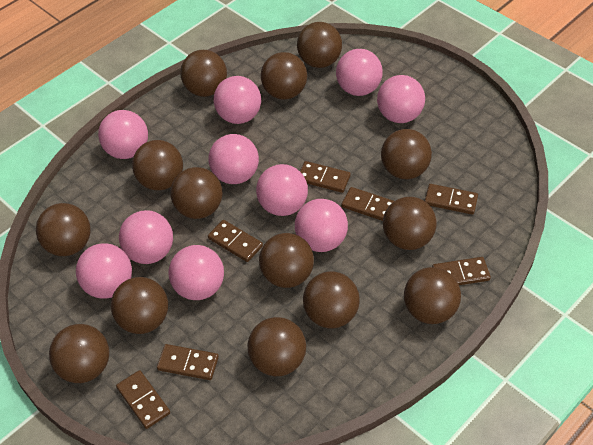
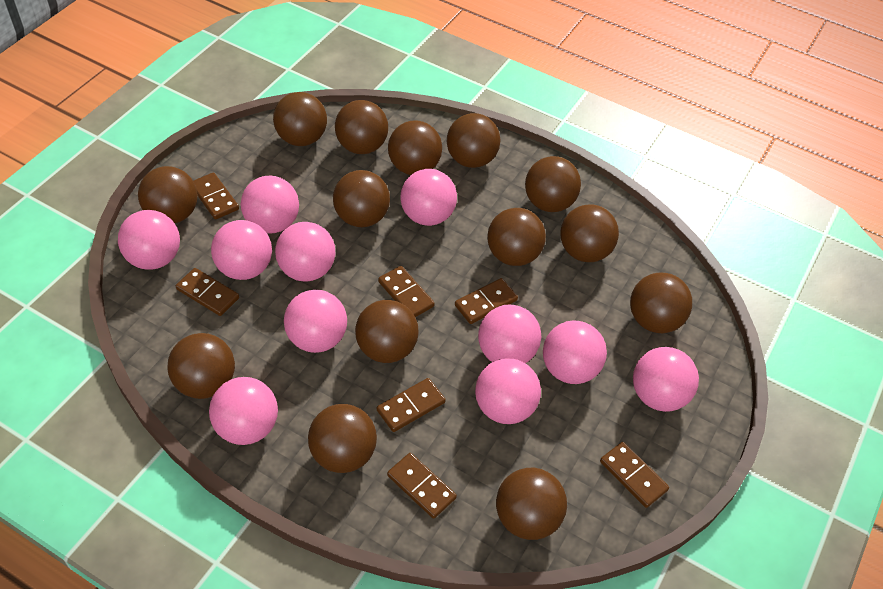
pink ball: 10 -> 11

